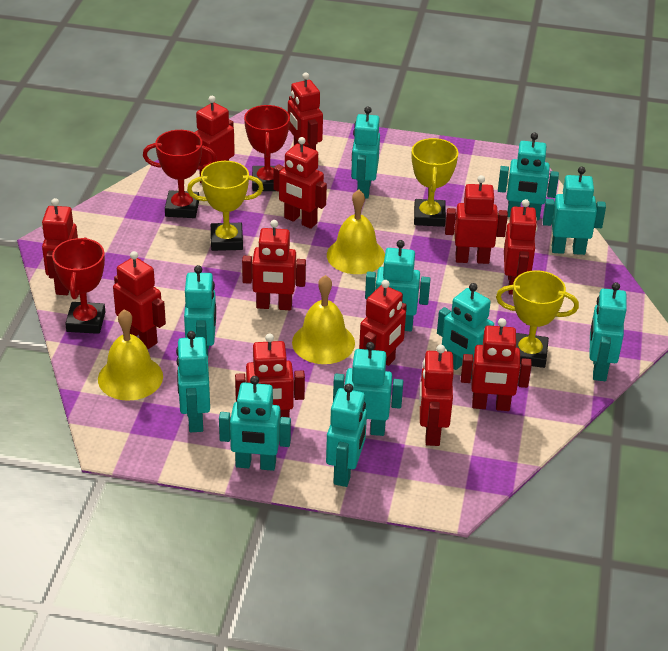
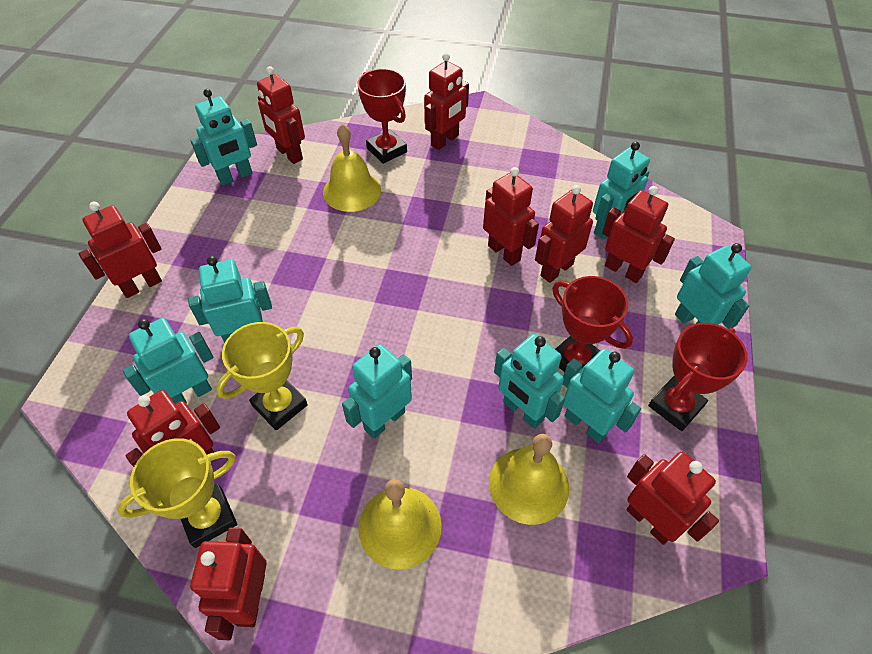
red robot: 12 -> 9
turquoise robot: 11 -> 8
yellow trophy: 3 -> 2

